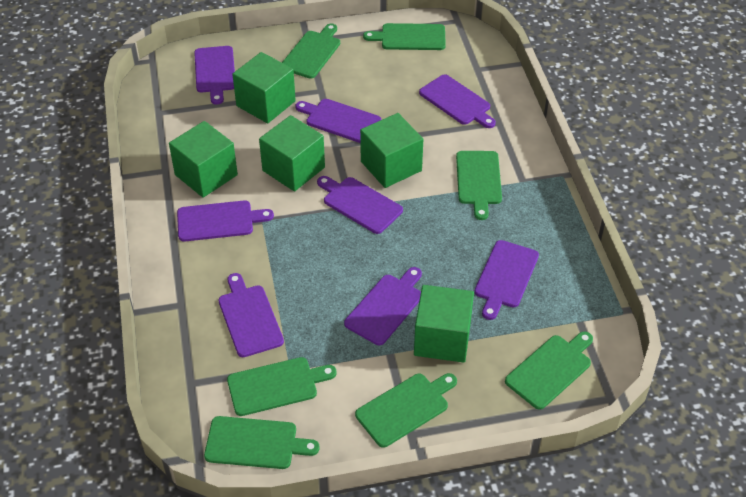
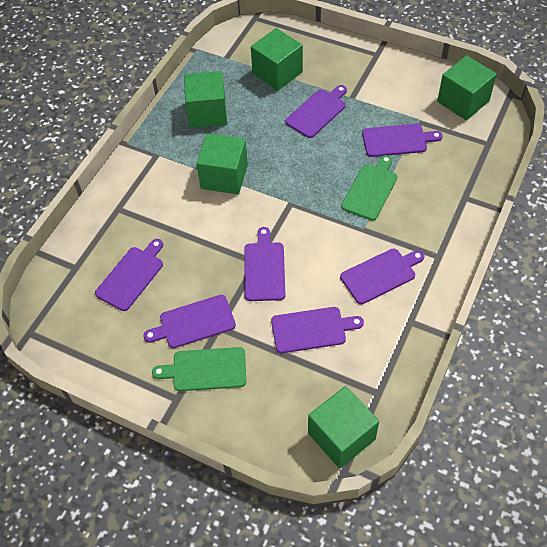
green cutting board: 7 -> 2
purple cutting board: 8 -> 7

